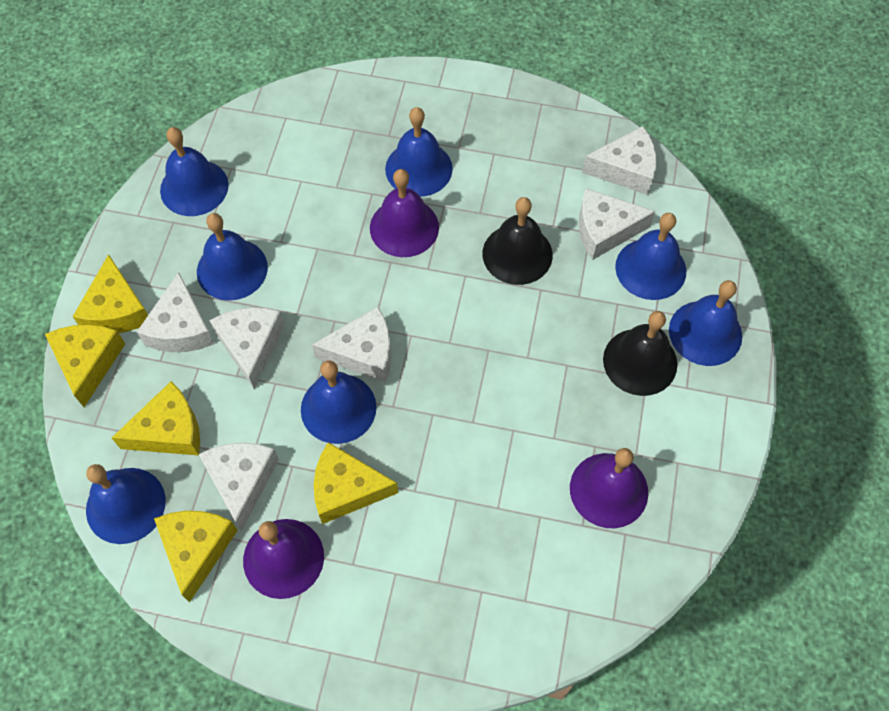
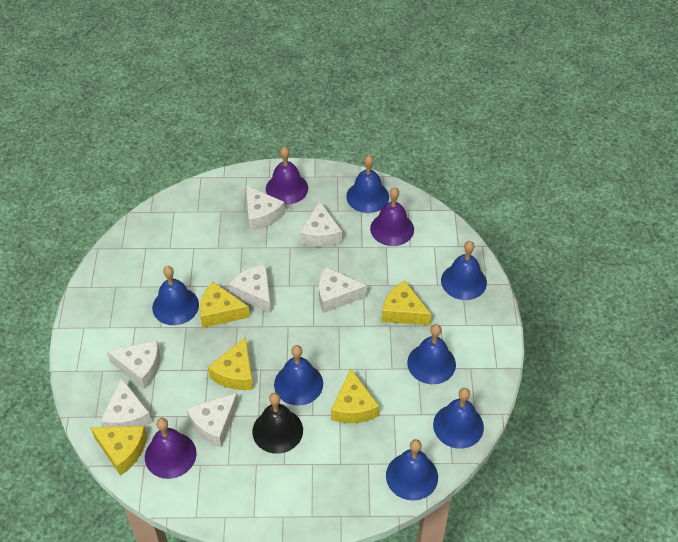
black bell: 2 -> 1
white cheese: 6 -> 7

